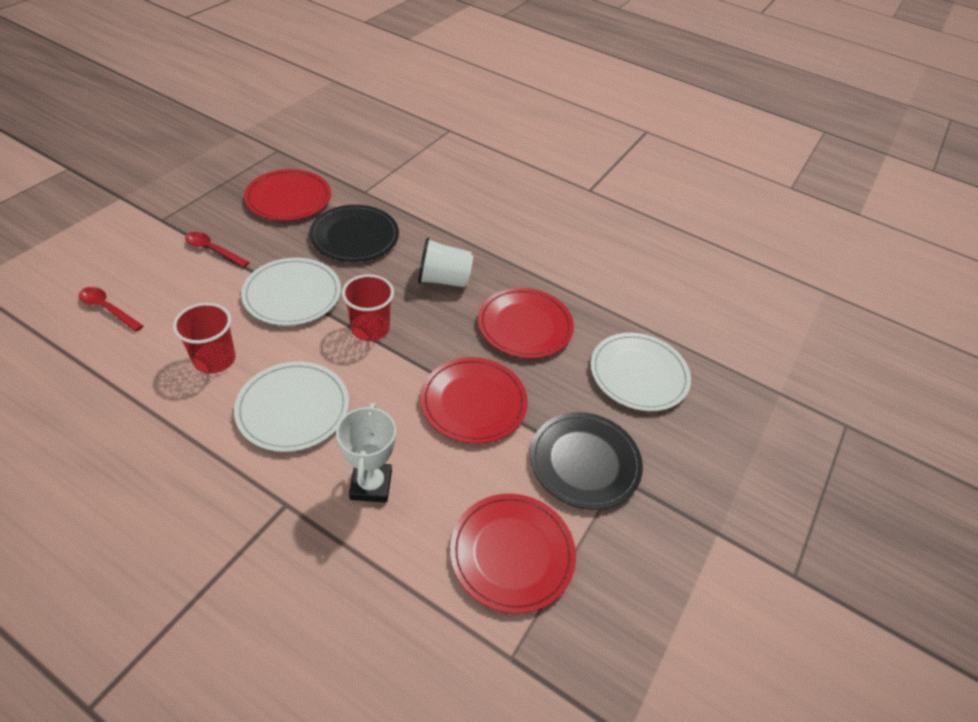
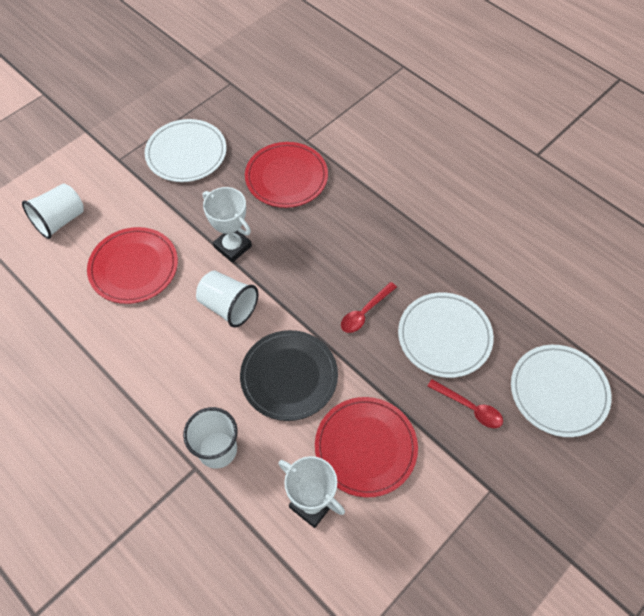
black plate: 2 -> 1
red cup: 2 -> 0
red plate: 4 -> 3
white cup: 1 -> 3
white trophy: 1 -> 2

